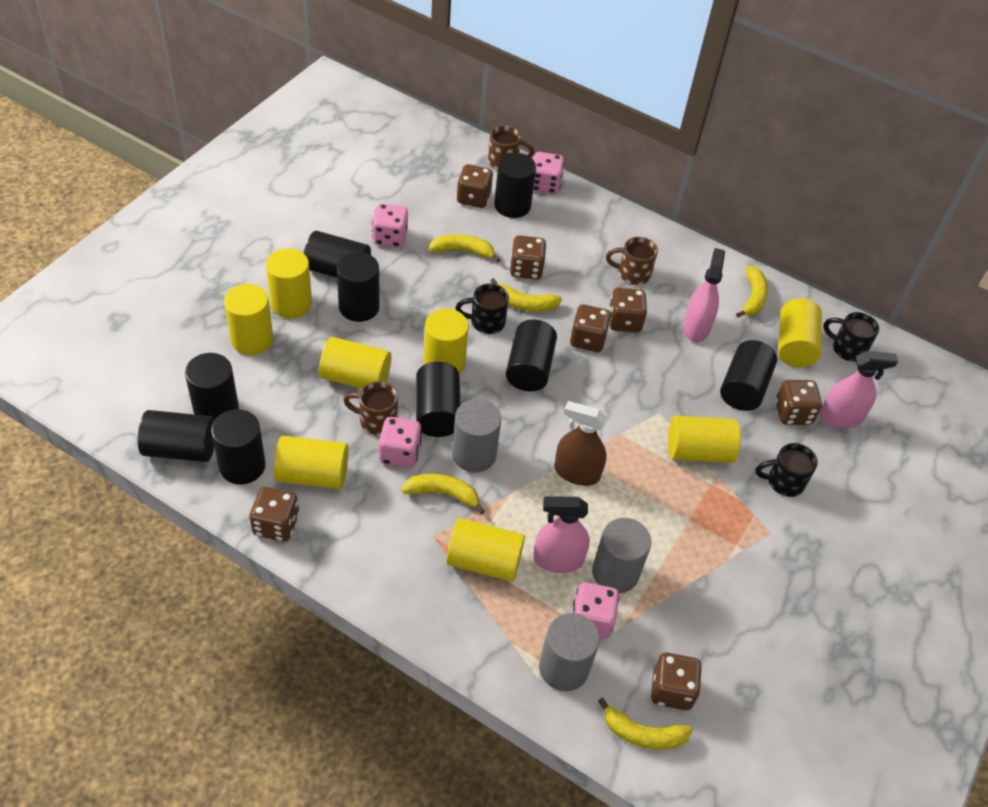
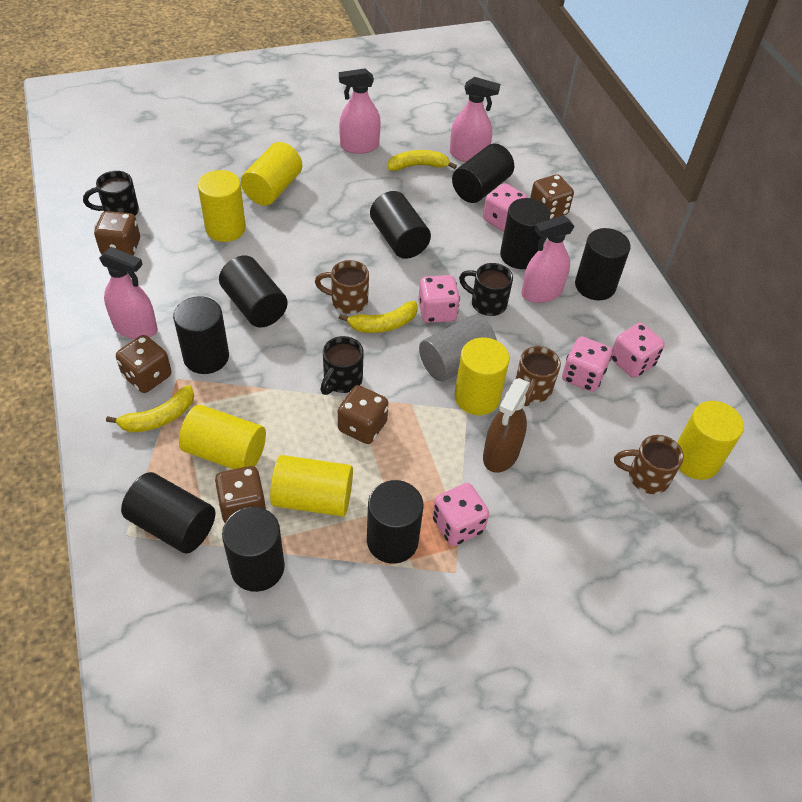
brown dice: 7 -> 5
grey cylinder: 3 -> 1
pink dice: 4 -> 5
pink spray bottle: 3 -> 4
yellow banana: 5 -> 3
yellow cylinder: 8 -> 6

